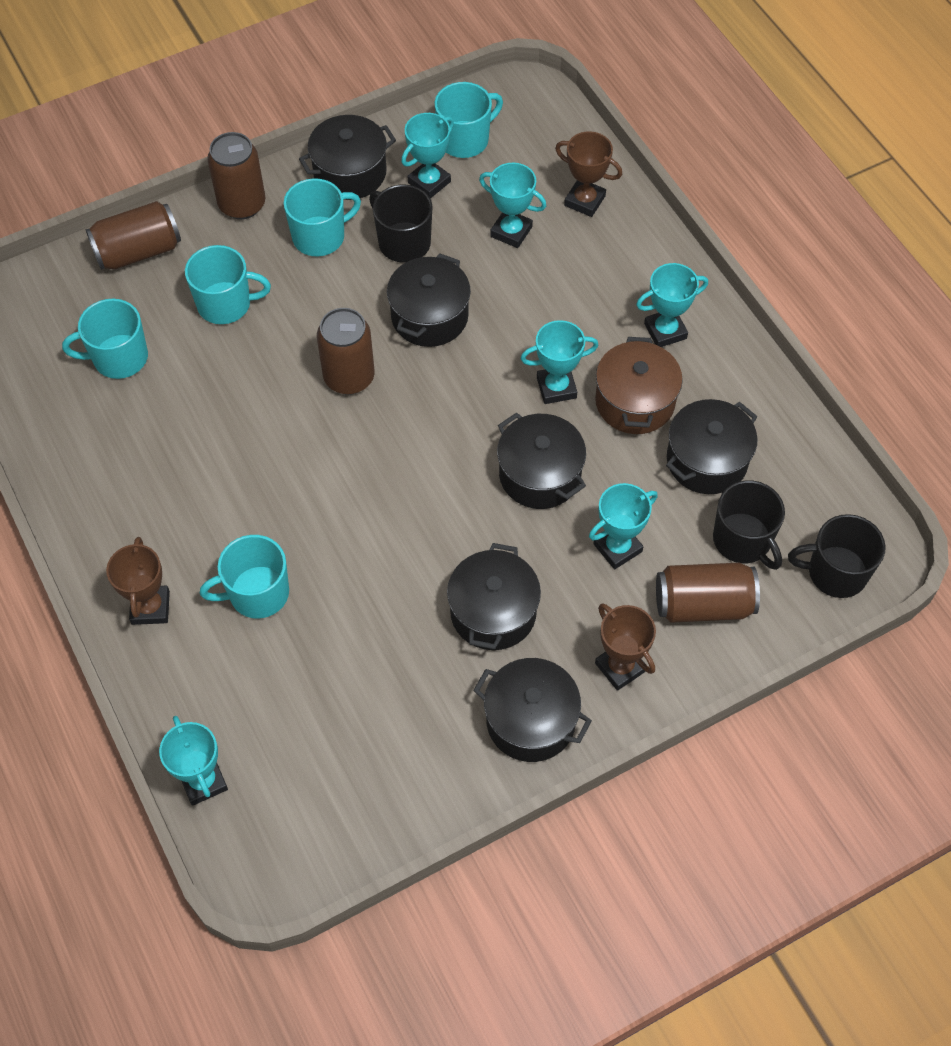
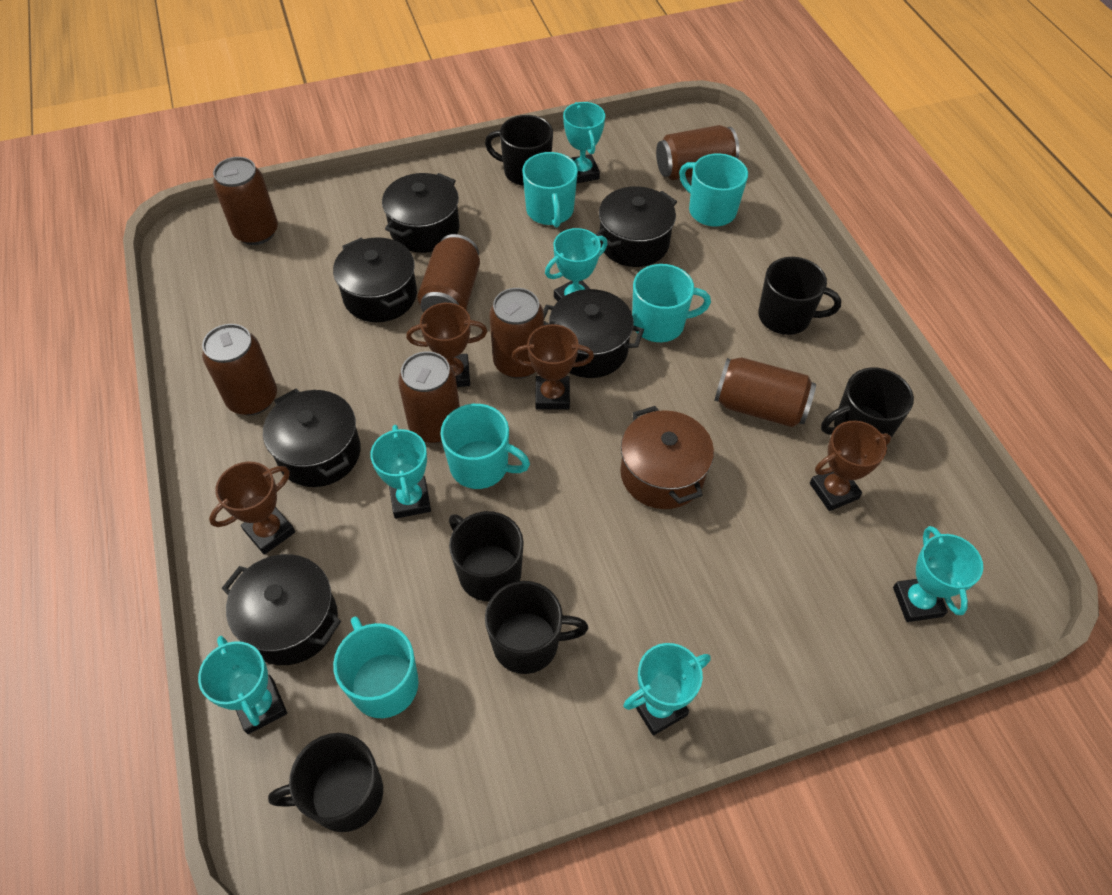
black mug: 3 -> 6
brown can: 4 -> 7
brown trophy: 3 -> 4

